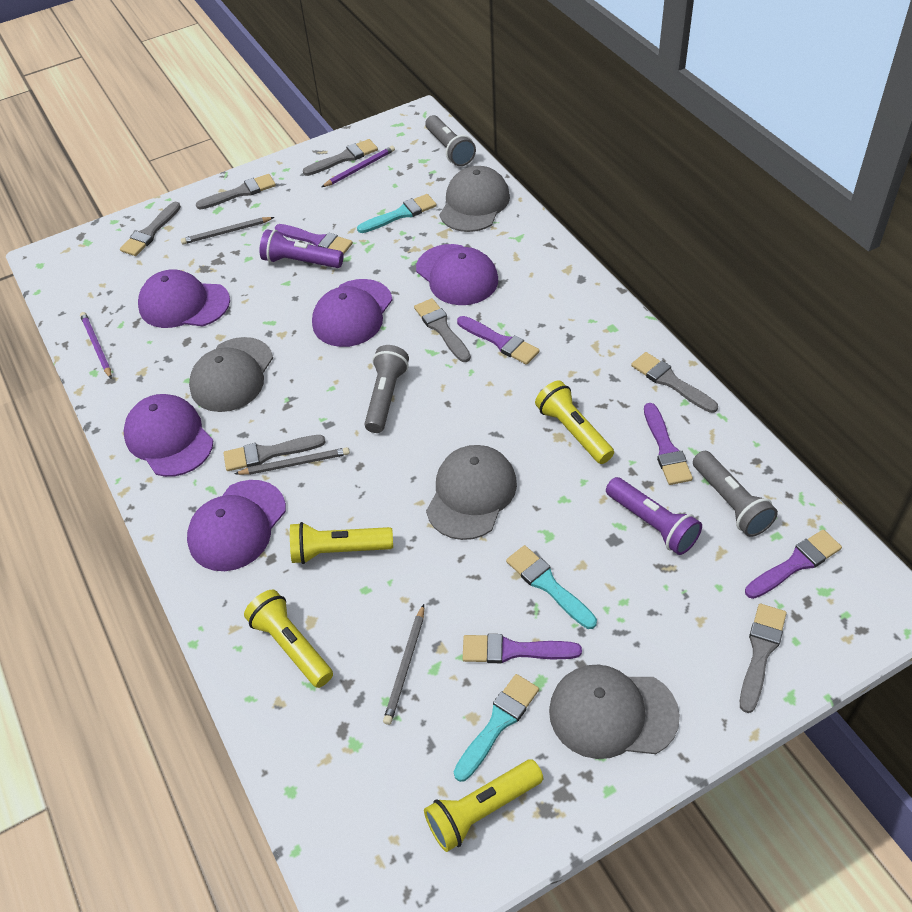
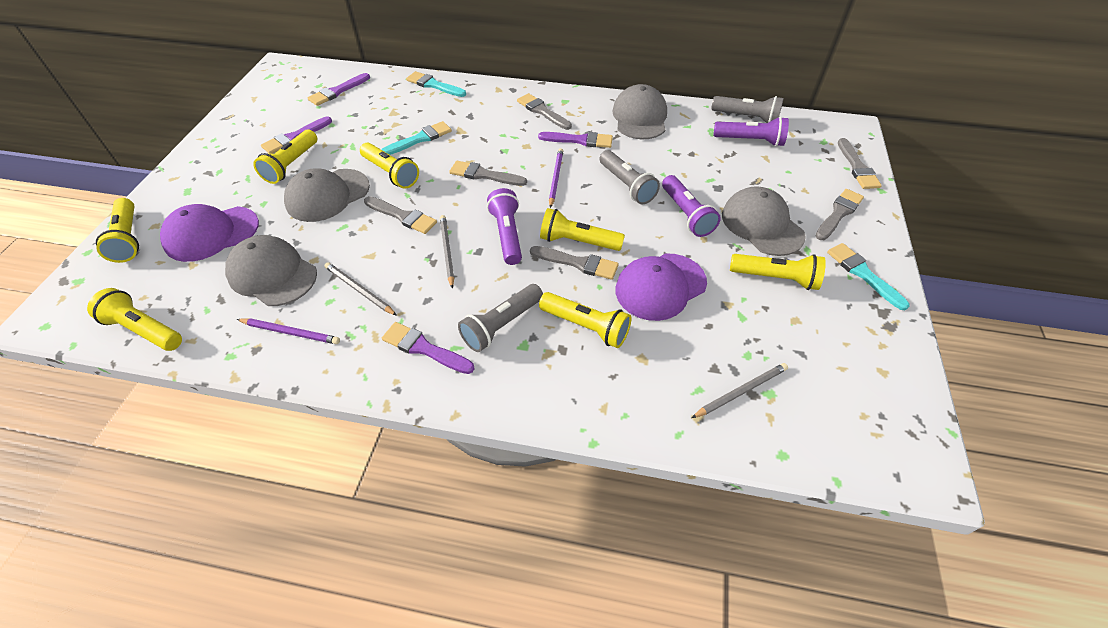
grey brush: 7 -> 6
purple brush: 5 -> 4
purple cap: 5 -> 2
purple flashlight: 2 -> 3
yellow flashlight: 4 -> 7

